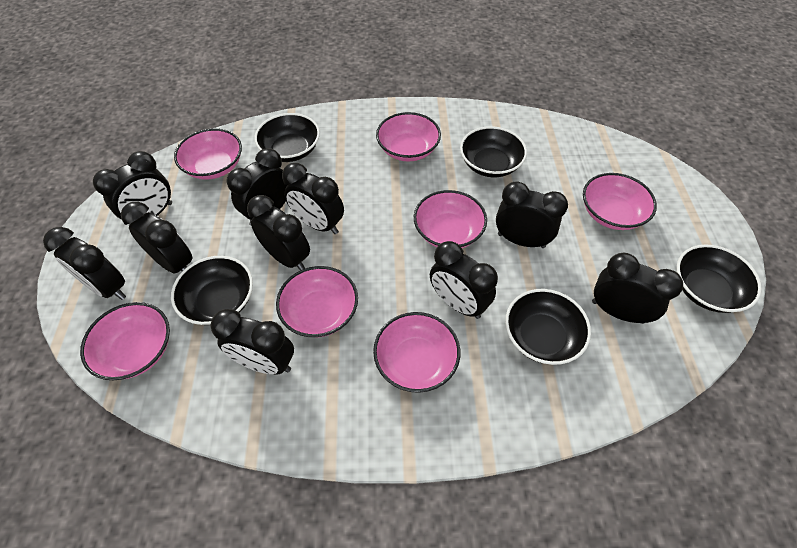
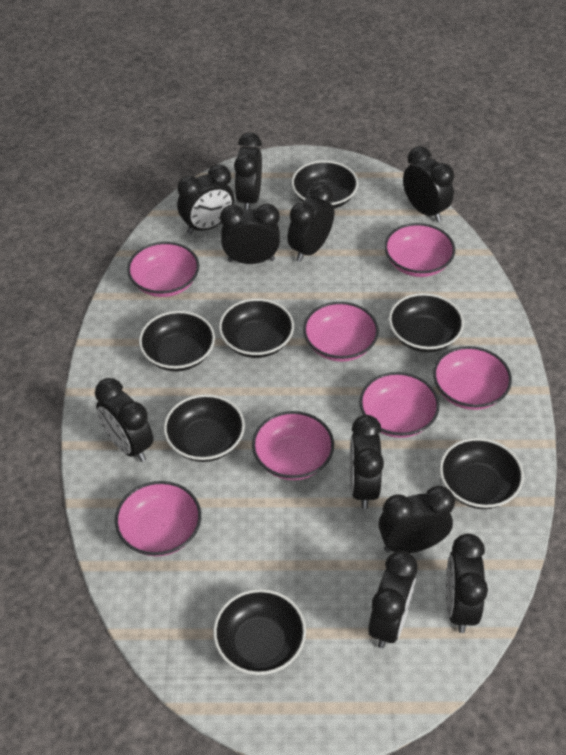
black bowl: 5 -> 7

